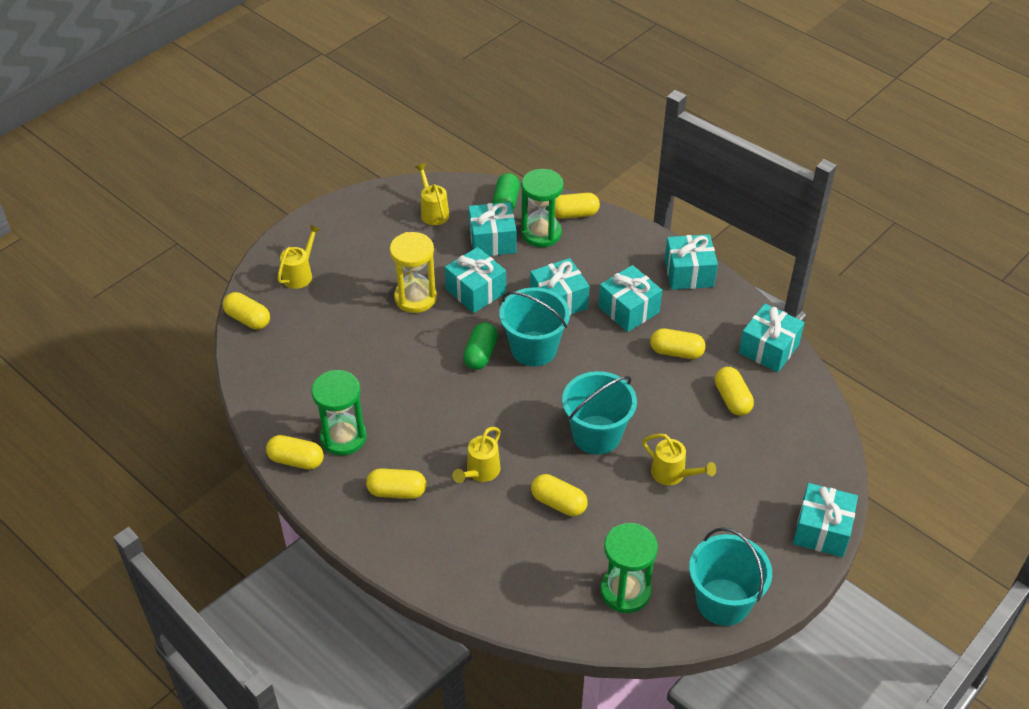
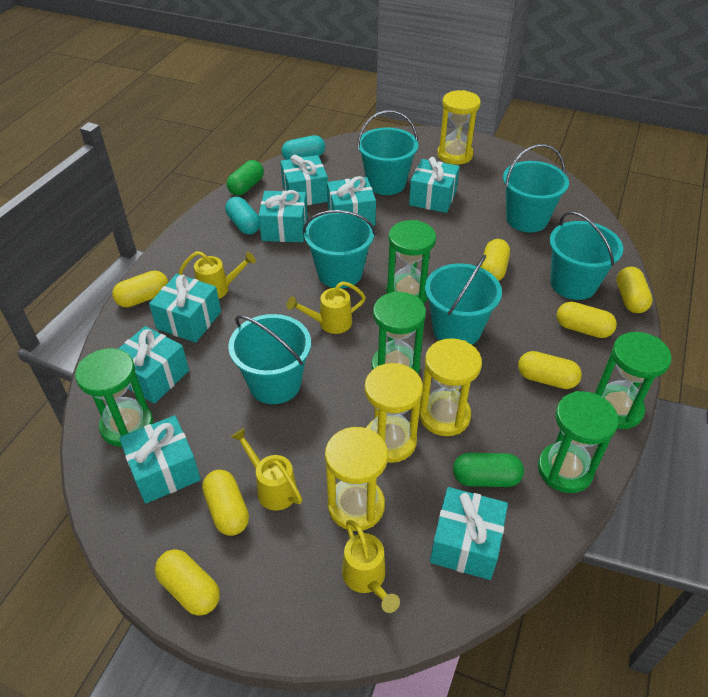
green hourglass: 3 -> 5
turquoise bucket: 3 -> 6
turquoise capsule: 0 -> 2
turquoise gift: 7 -> 8
yellow hourglass: 1 -> 4

